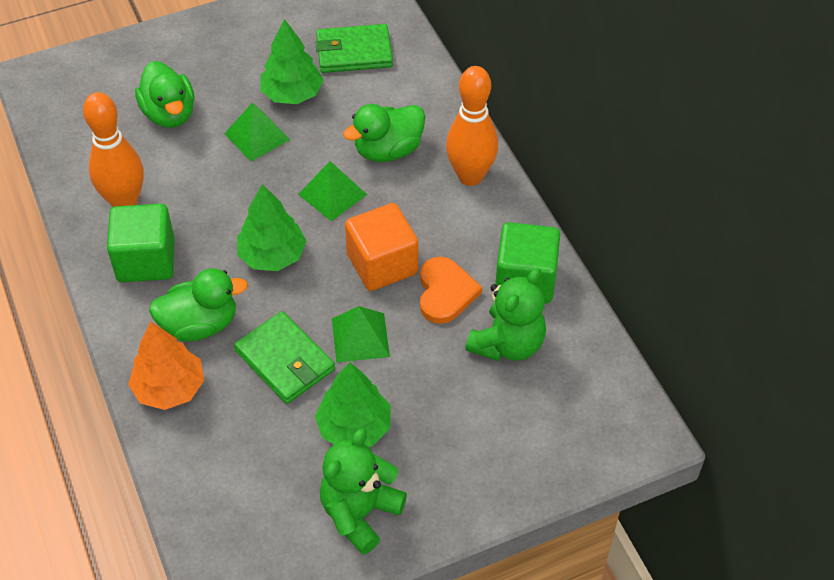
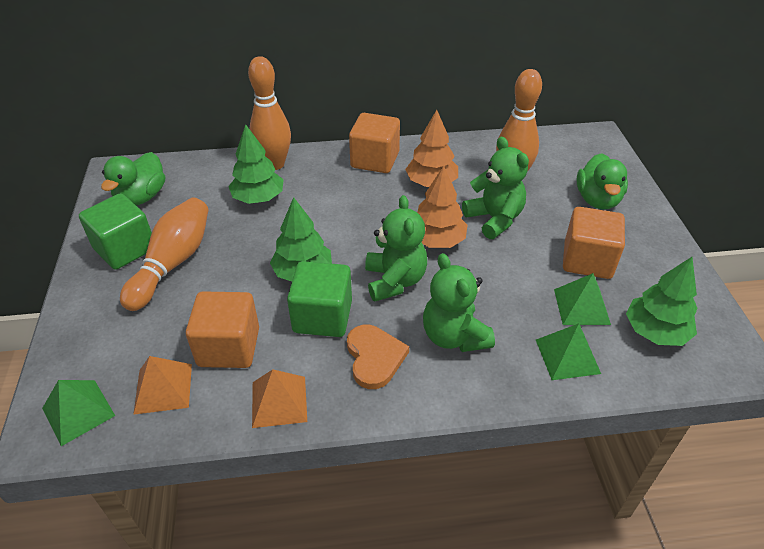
green duck: 3 -> 2
green teddy bear: 2 -> 3
green wallet: 2 -> 0
orange bowling pin: 2 -> 3
orange cube: 1 -> 3
orange pyramid: 0 -> 2
orange tree: 1 -> 2

